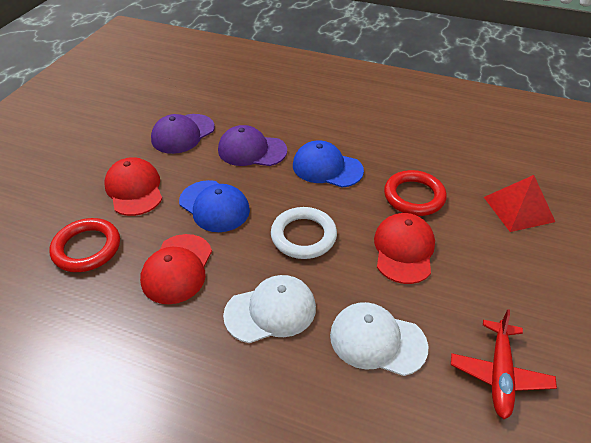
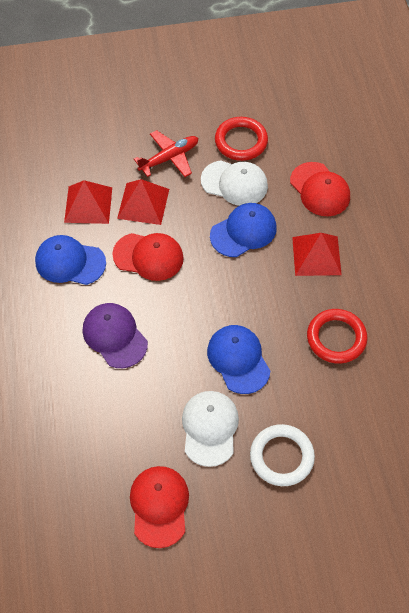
blue cap: 2 -> 3
purple cap: 2 -> 1
red pyramid: 1 -> 3

